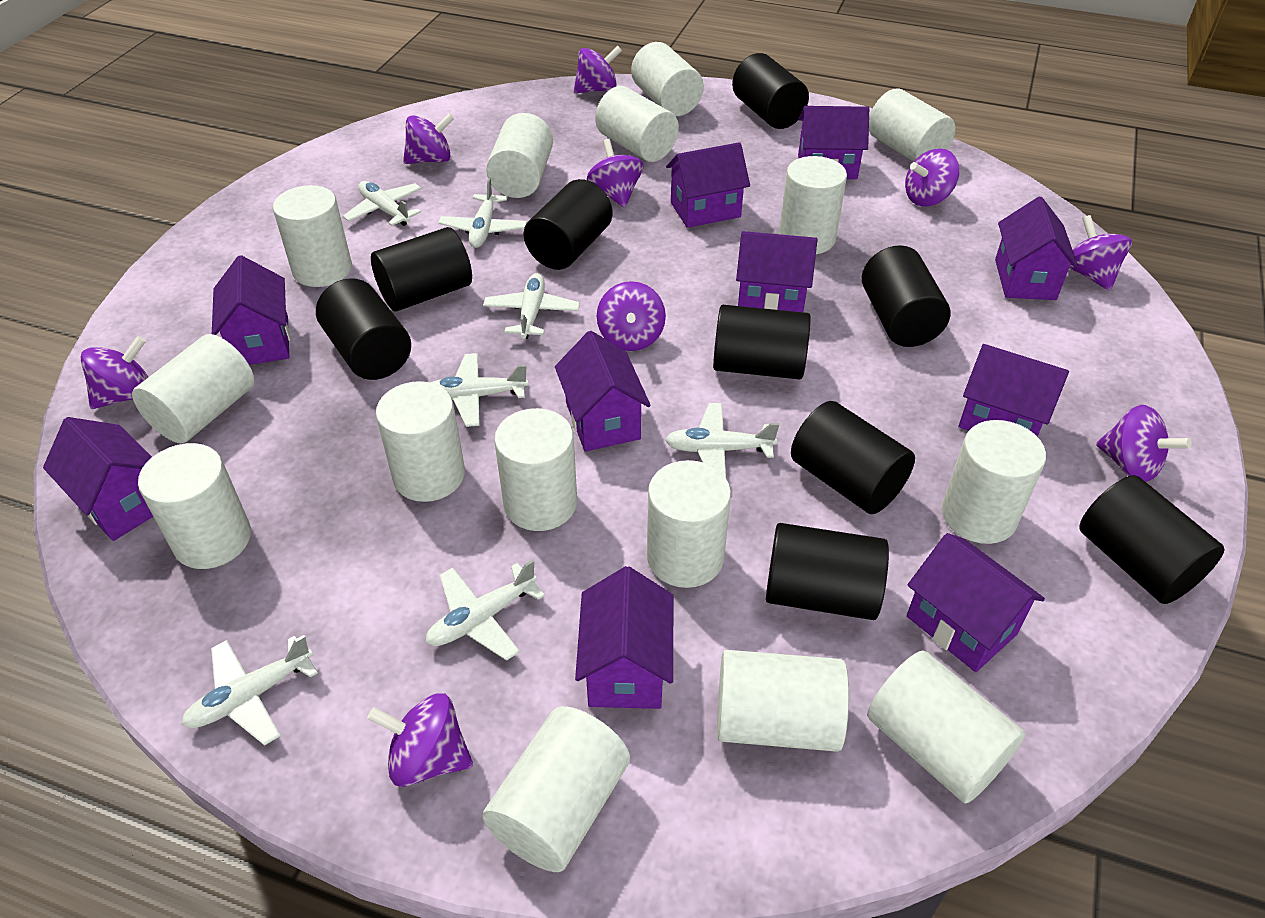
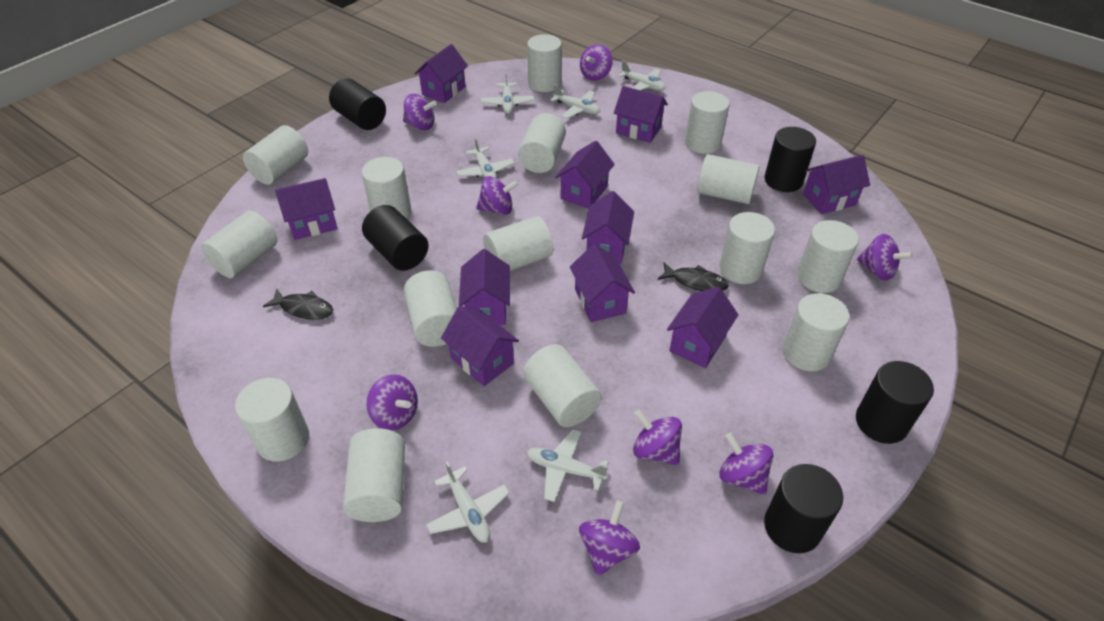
black cylinder: 9 -> 5
black fish: 0 -> 2
purple spinning top: 9 -> 8
white plane: 7 -> 6

